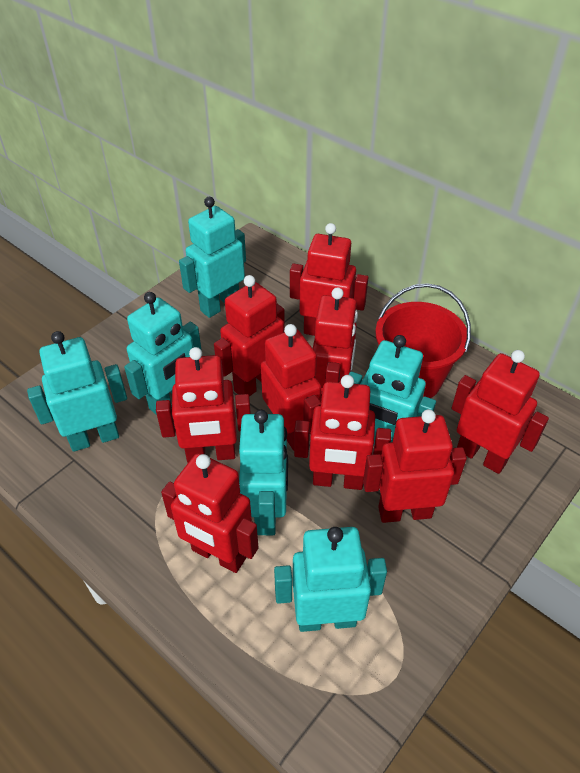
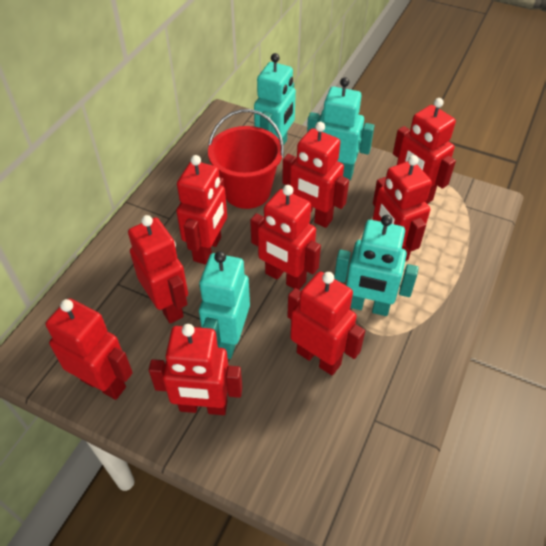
turquoise robot: 6 -> 4

